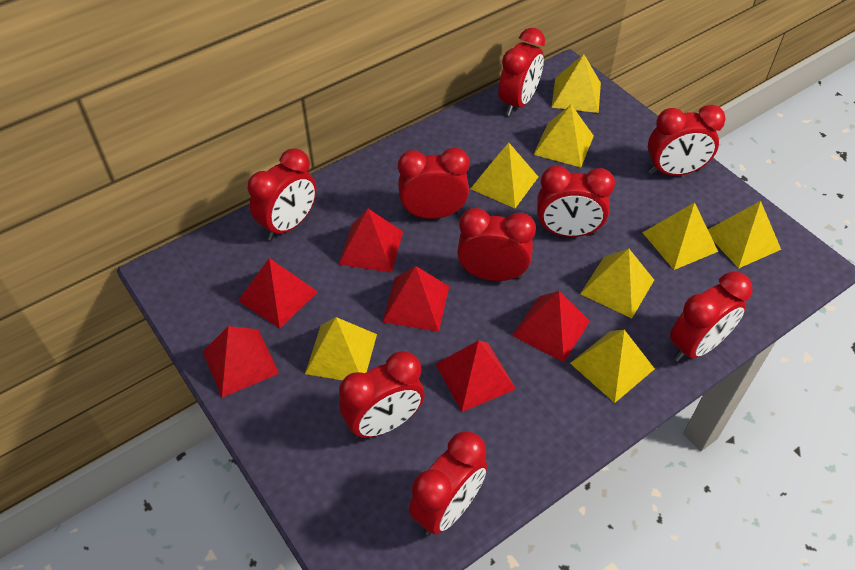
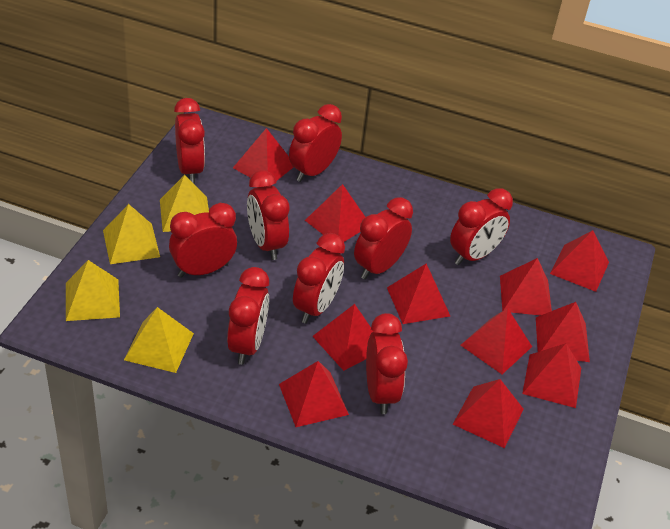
red pyramid: 6 -> 11
yellow pyramid: 8 -> 4

